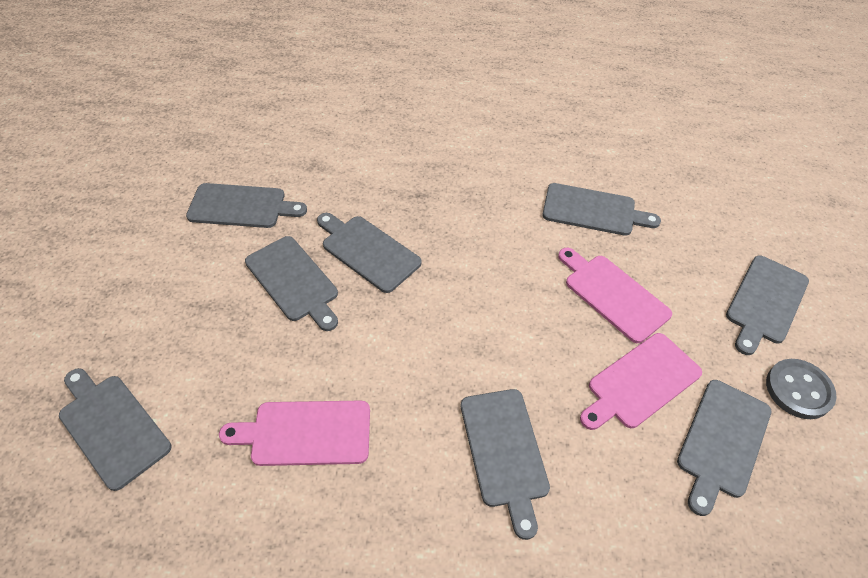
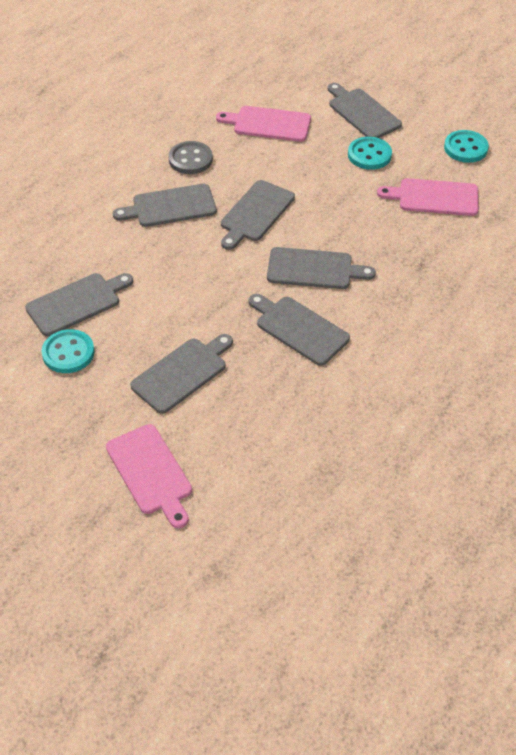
grey cutting board: 8 -> 7
turquoise button: 0 -> 3

